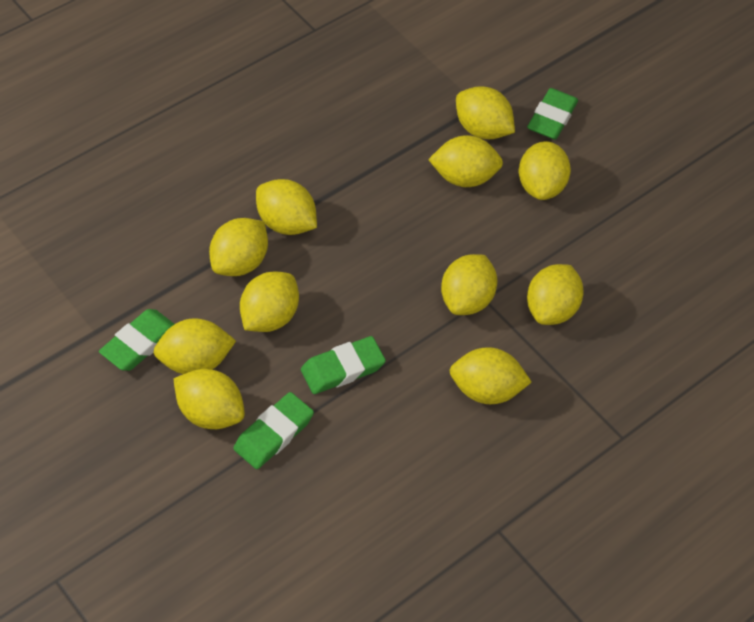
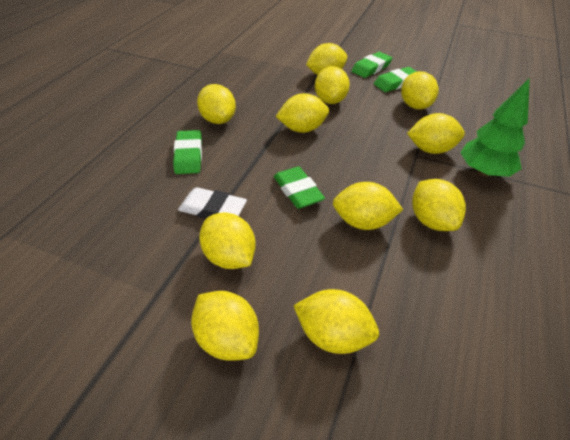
green tree: 0 -> 1
white eraser: 0 -> 1

